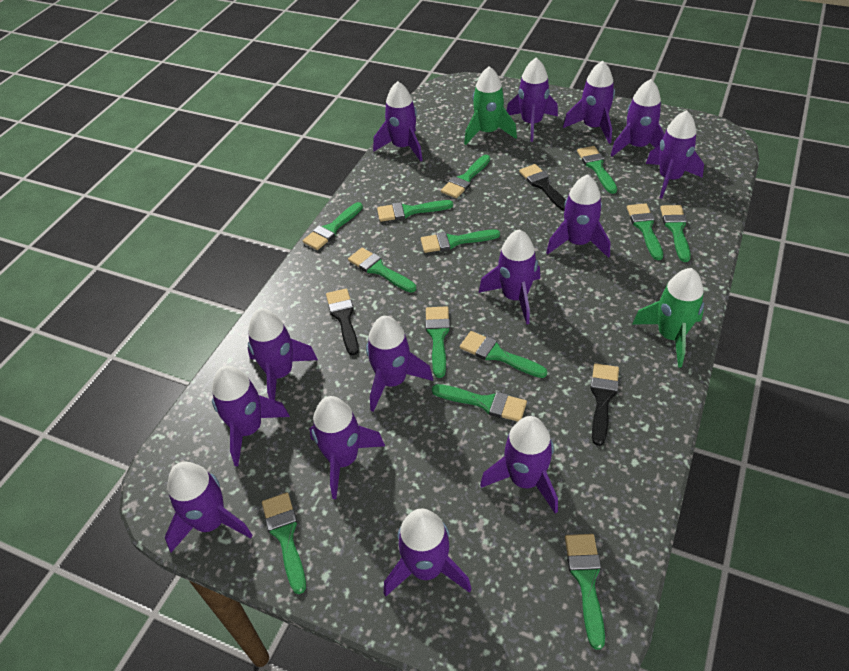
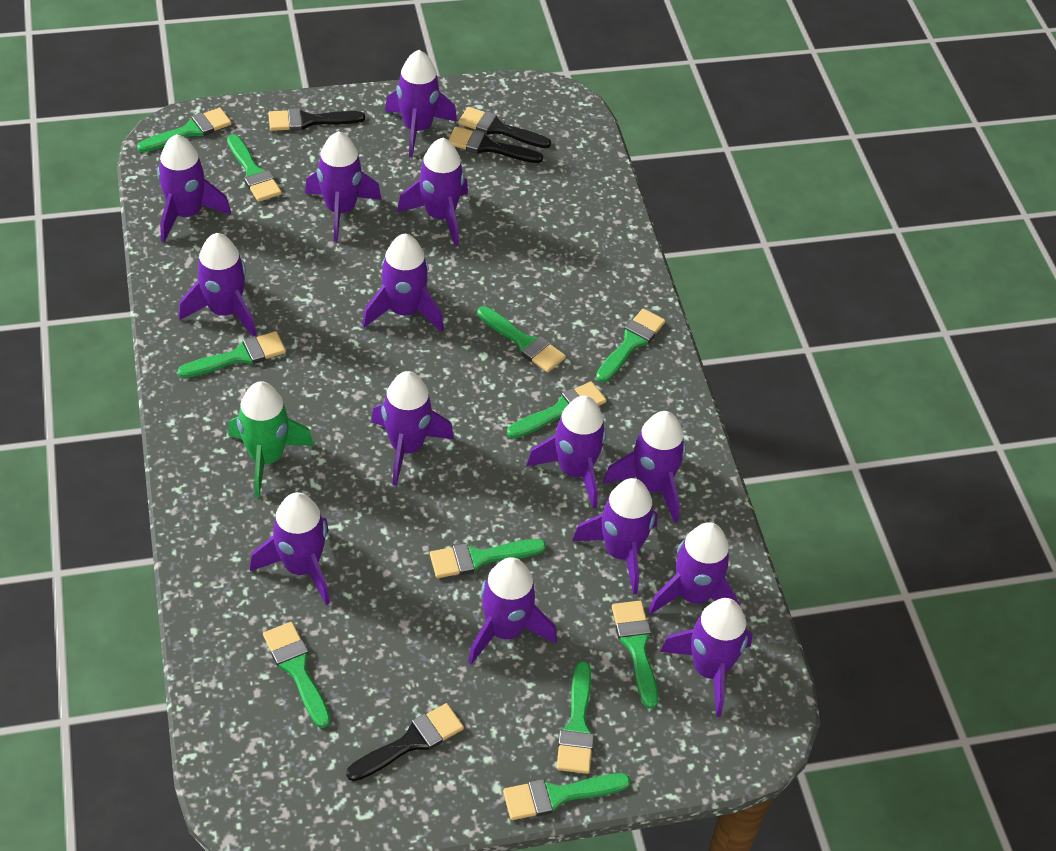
black brush: 3 -> 4
green brush: 13 -> 11
green rocket: 2 -> 1

